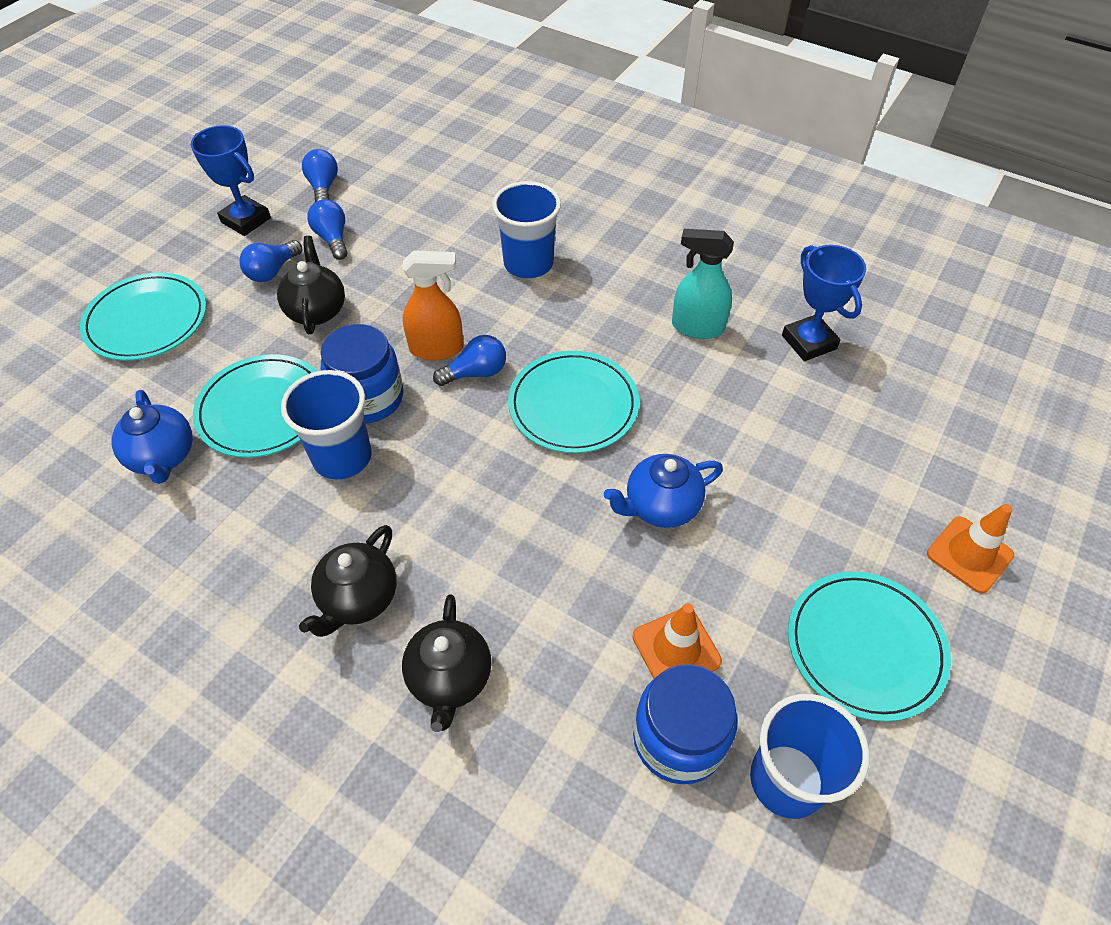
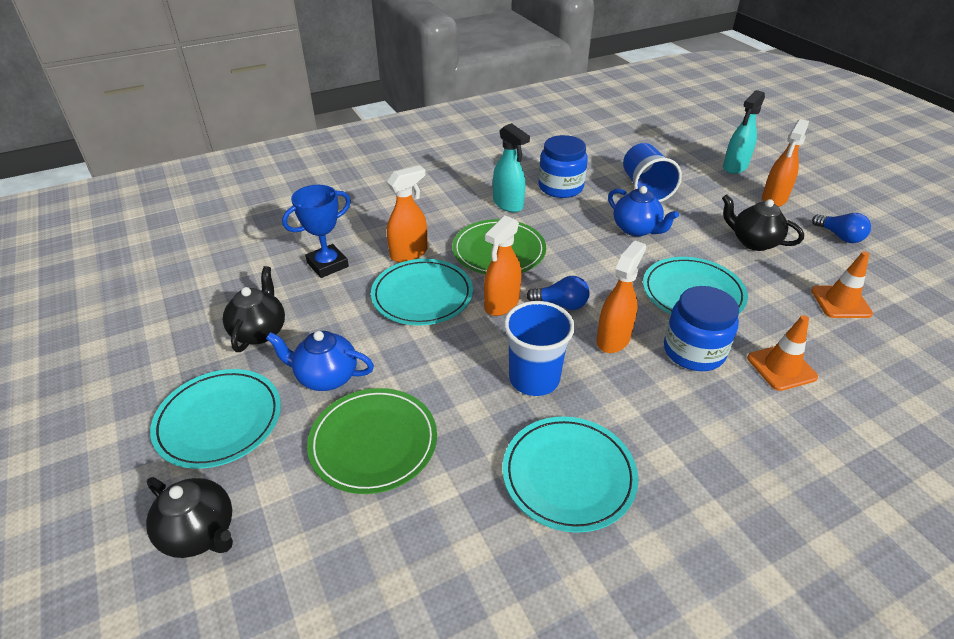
blue cup: 3 -> 2
blue light bulb: 4 -> 2
blue trophy: 2 -> 1
green plate: 0 -> 2
orange spray bottle: 1 -> 4
turquoise spray bottle: 1 -> 2

